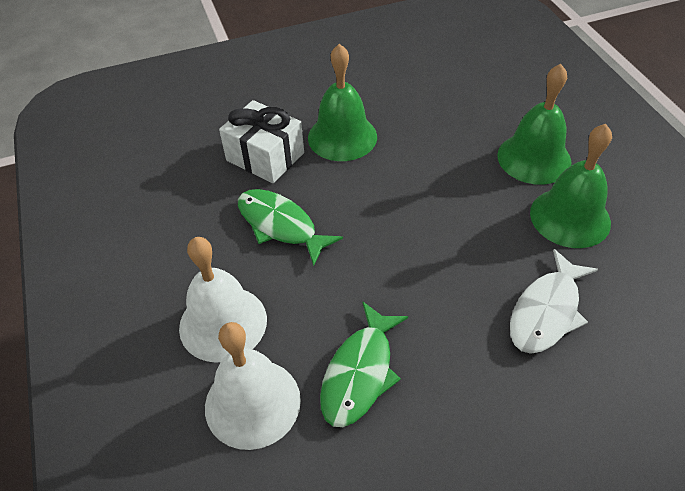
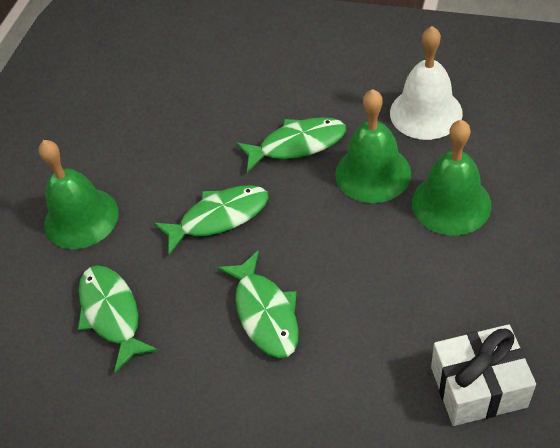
green fish: 2 -> 4
white bell: 2 -> 1
white fish: 1 -> 0

